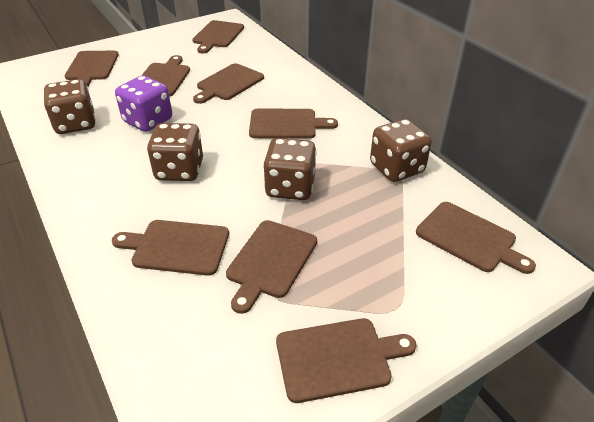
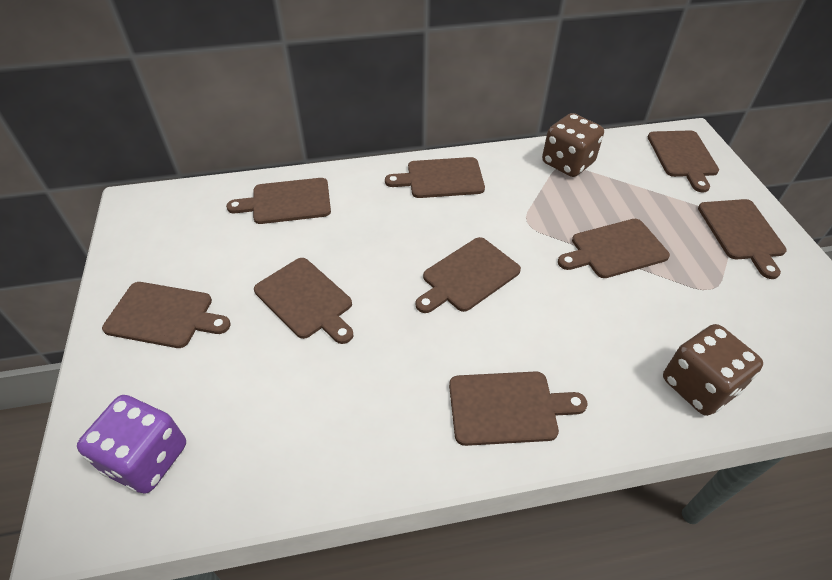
brown dice: 4 -> 2

